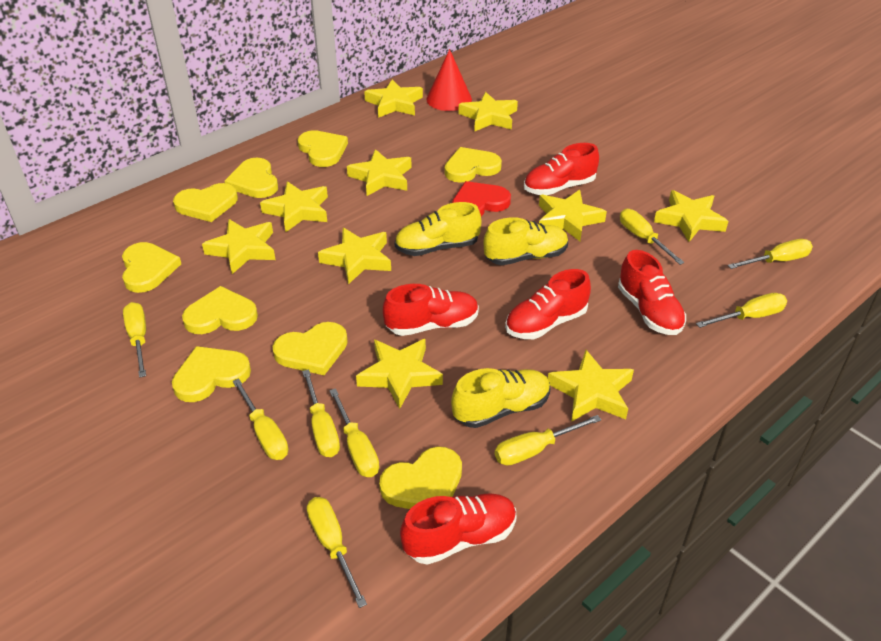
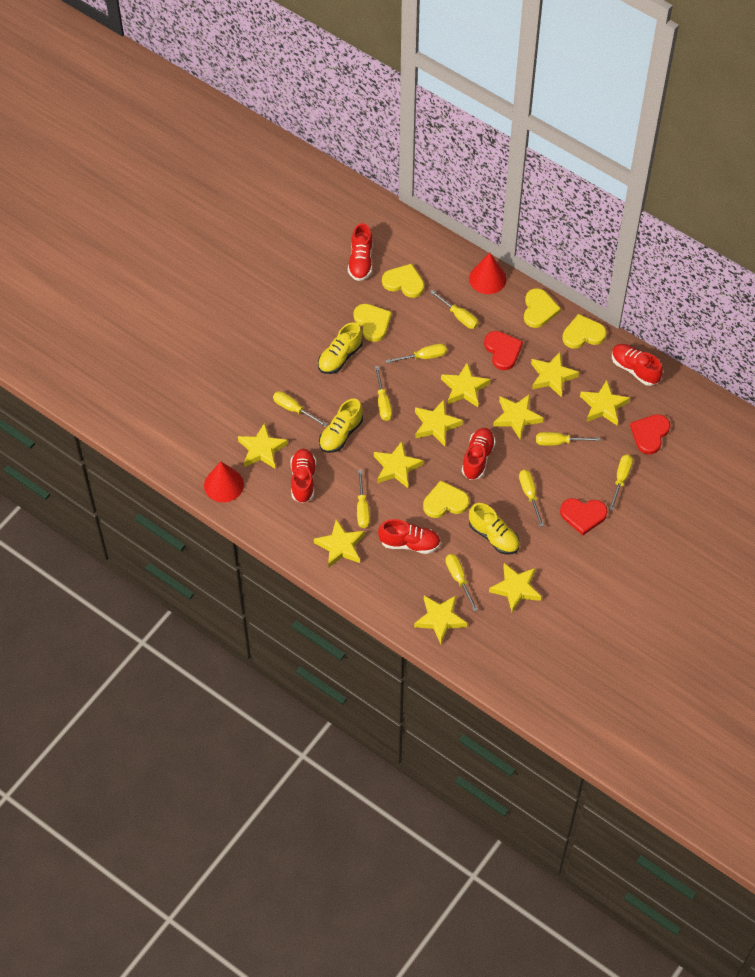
red cone: 1 -> 2
red heart: 1 -> 3
yellow heart: 9 -> 5

